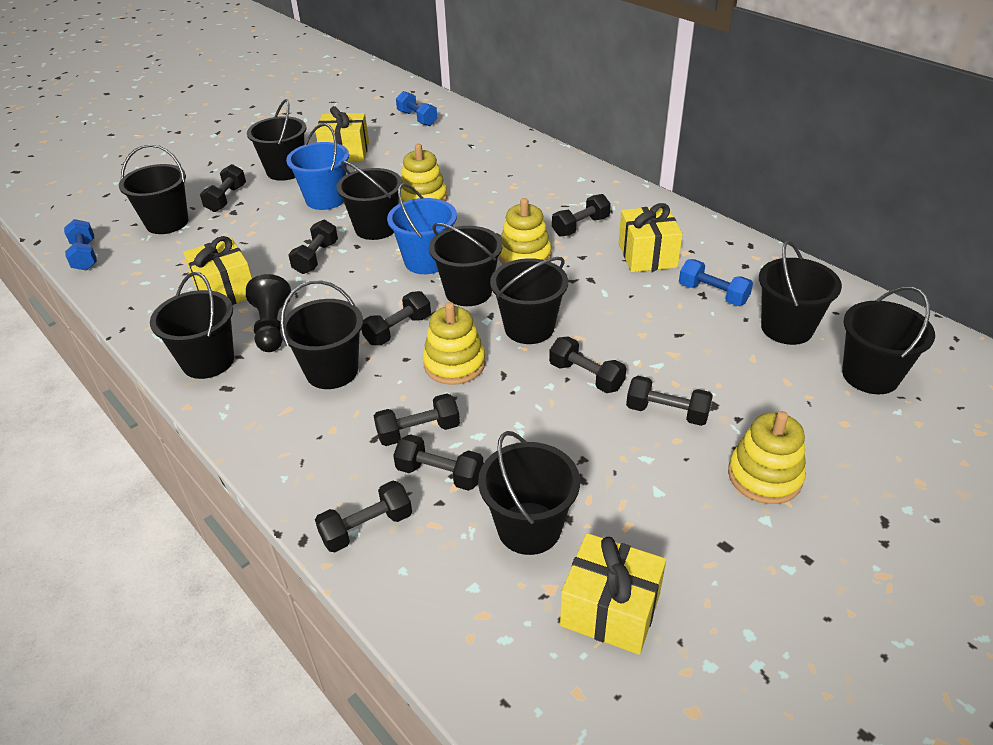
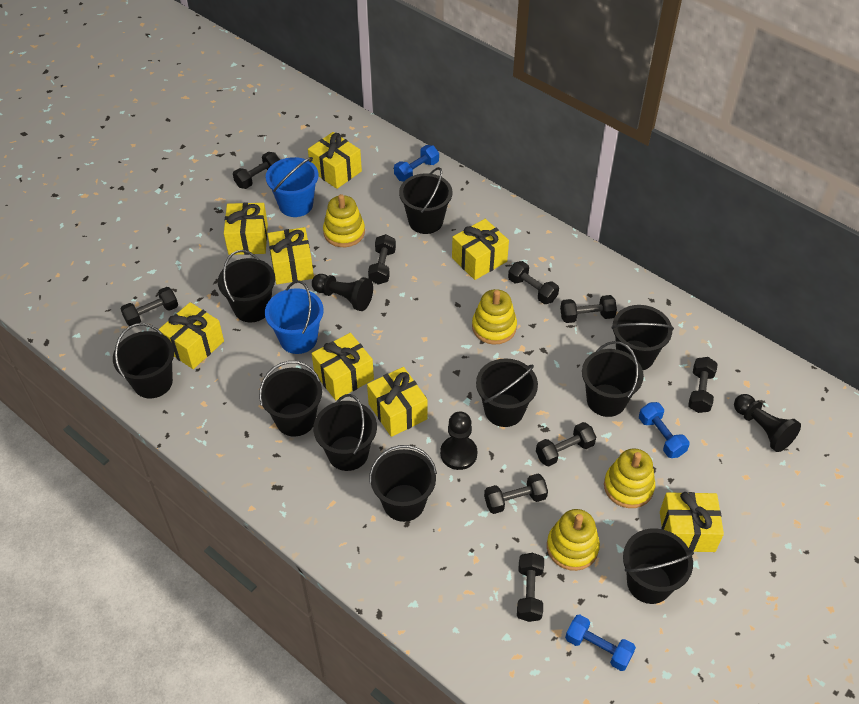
black pawn: 1 -> 3
yellow gift: 4 -> 8

